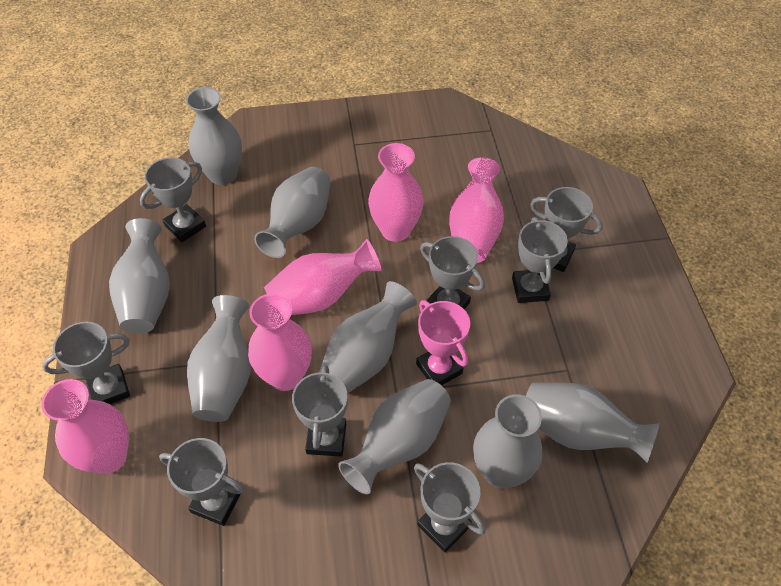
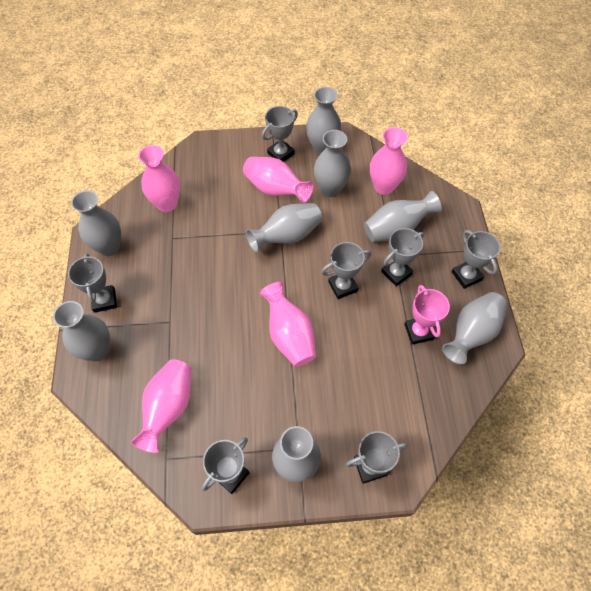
grey trophy: 8 -> 7

